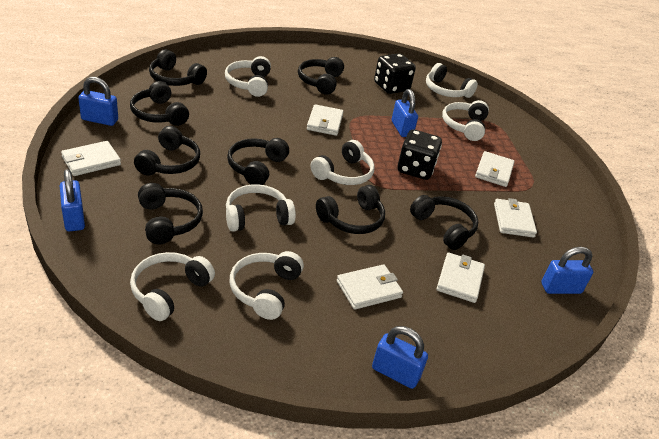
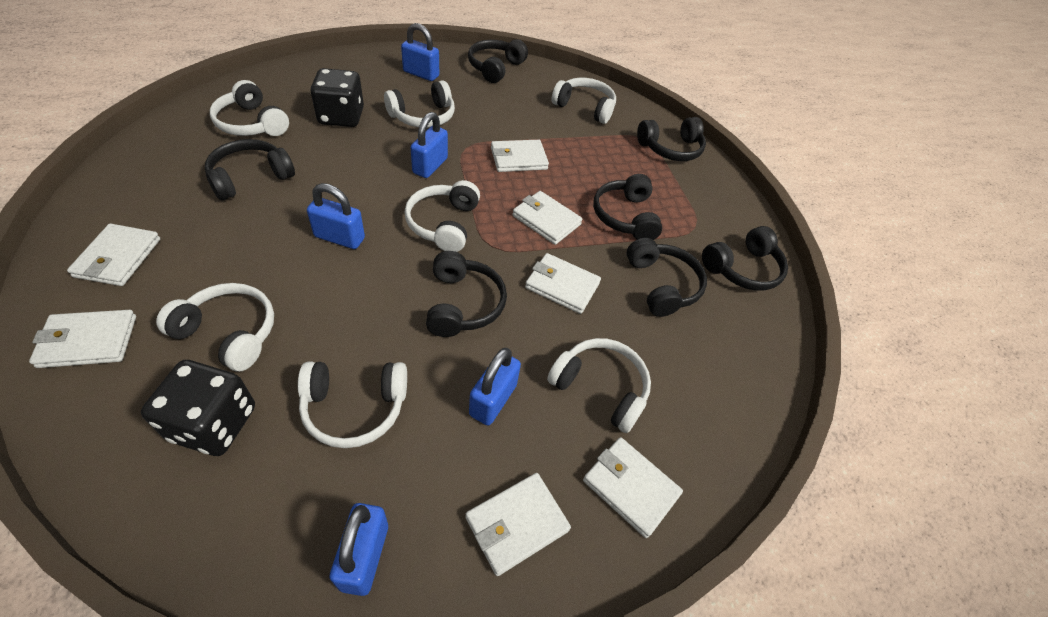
black headphones: 8 -> 7
white wallet: 6 -> 7

